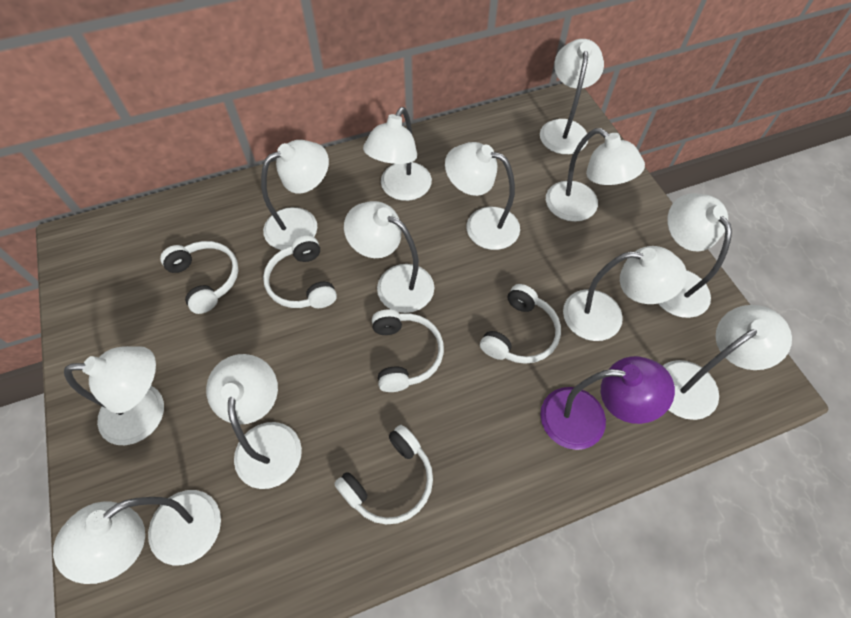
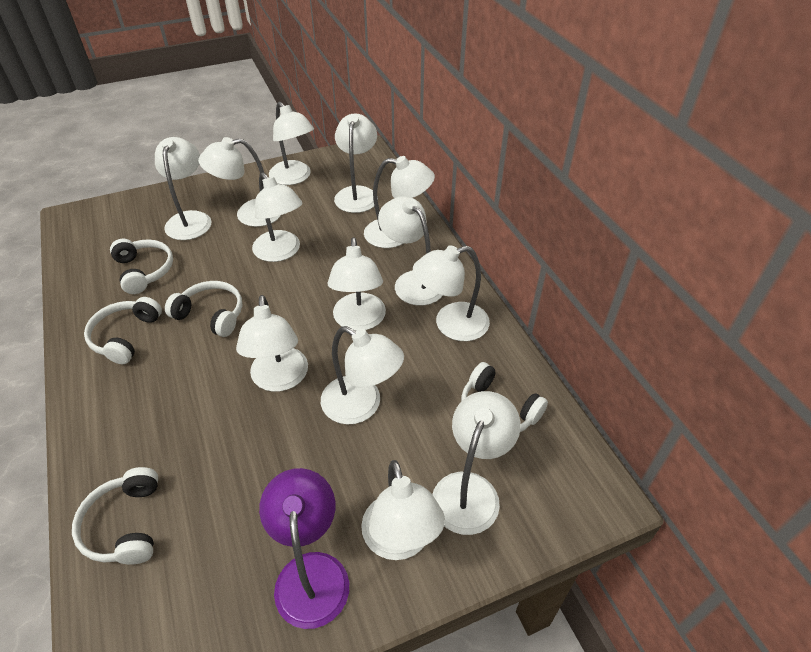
white lamp: 12 -> 13

